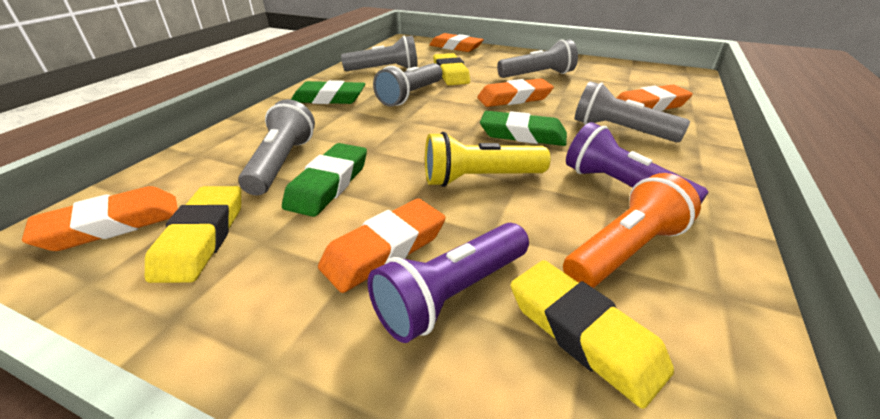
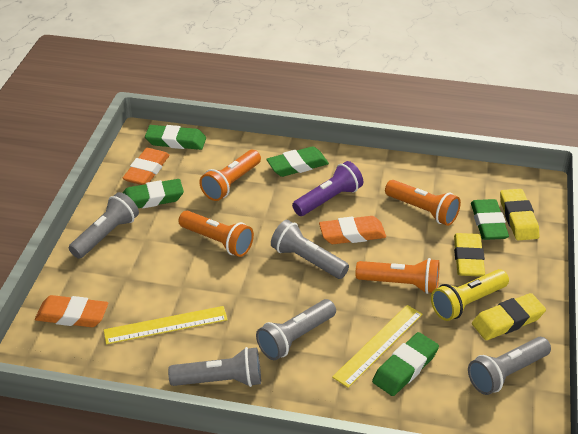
green eraser: 3 -> 5
orange eraser: 5 -> 3
orange flashlight: 1 -> 4
purple flashlight: 2 -> 1
yellow ruler: 0 -> 2

